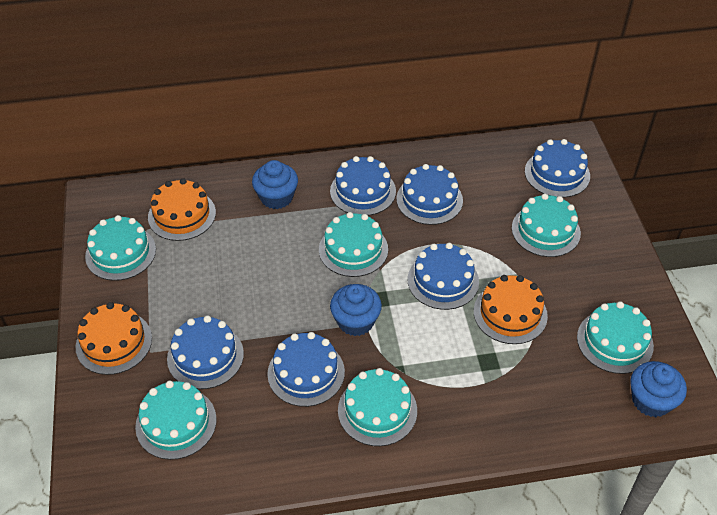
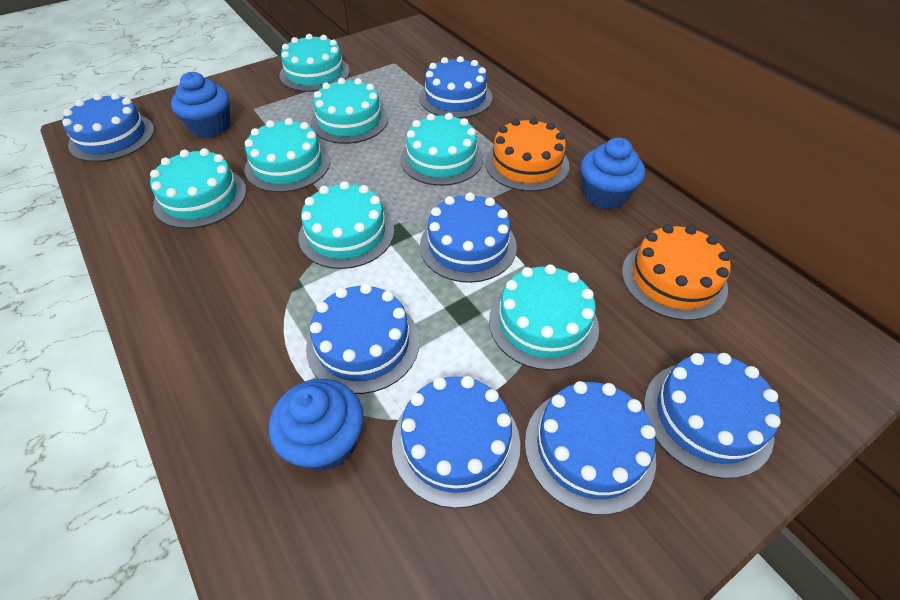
blue cake: 6 -> 7
orange cake: 3 -> 2
turquoise cake: 6 -> 7

